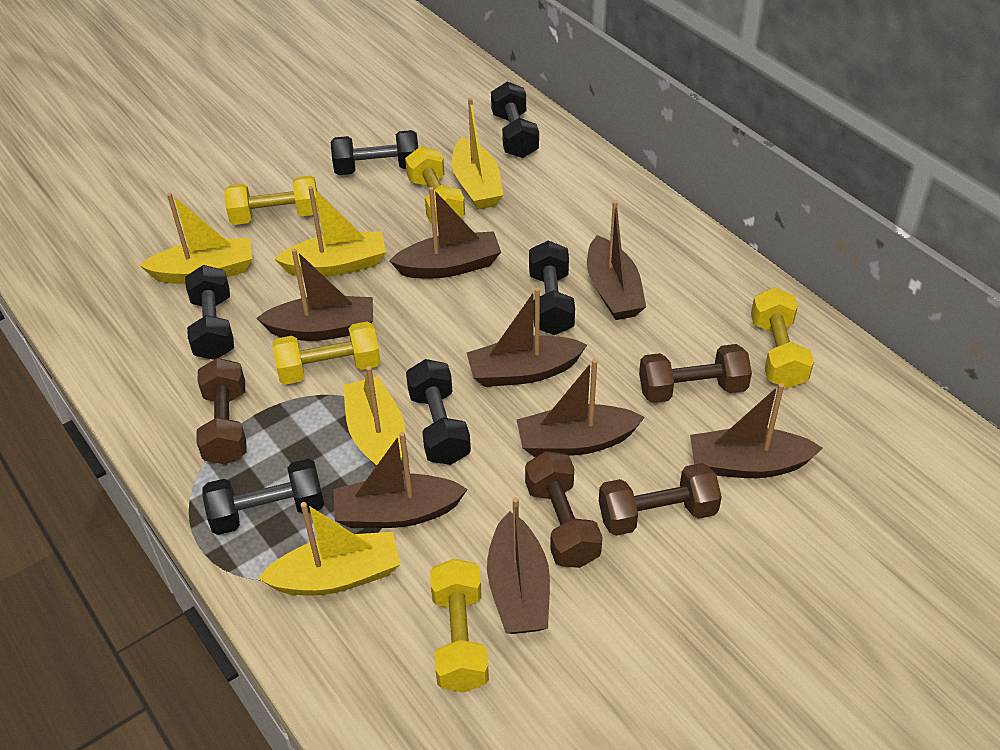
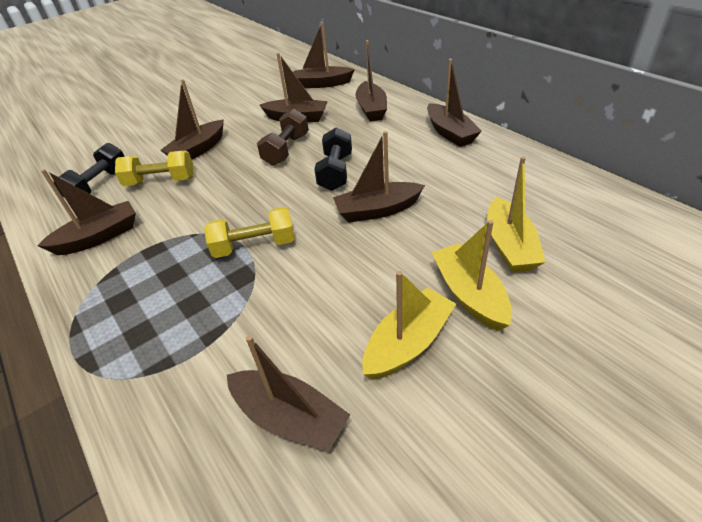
black dumbbell: 6 -> 2
brown dumbbell: 4 -> 1
yellow boat: 5 -> 3
yellow dumbbell: 5 -> 2

